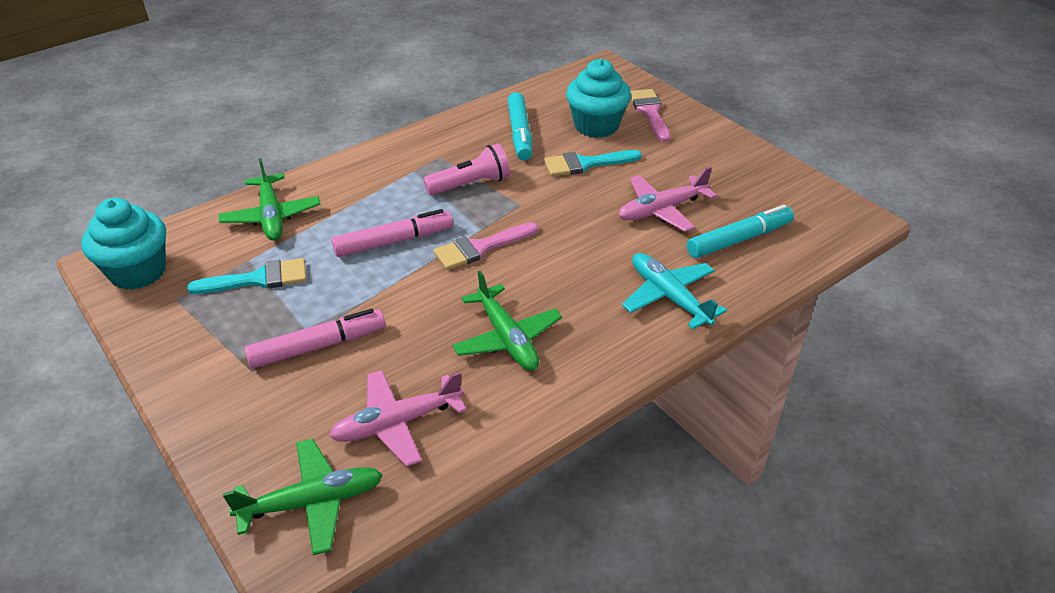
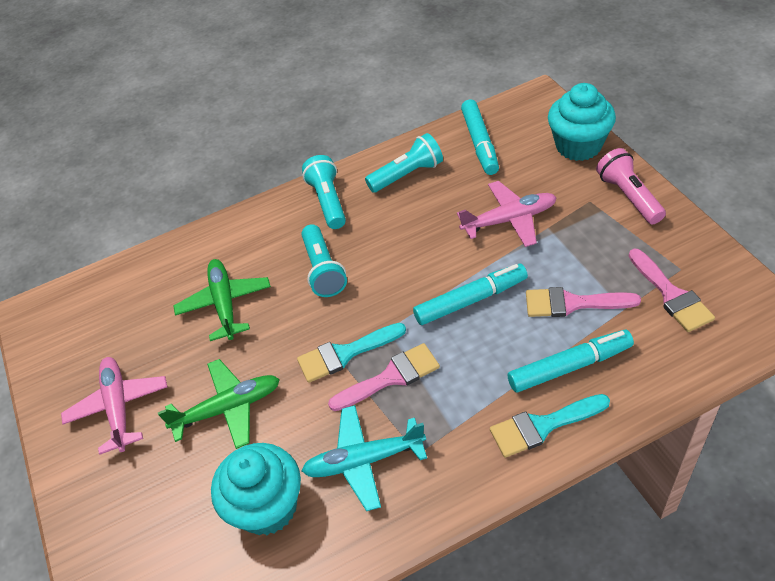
green plane: 3 -> 2
pink brush: 2 -> 3
pink marker: 2 -> 0
turquoise flashlight: 0 -> 3
turquoise marker: 2 -> 3

